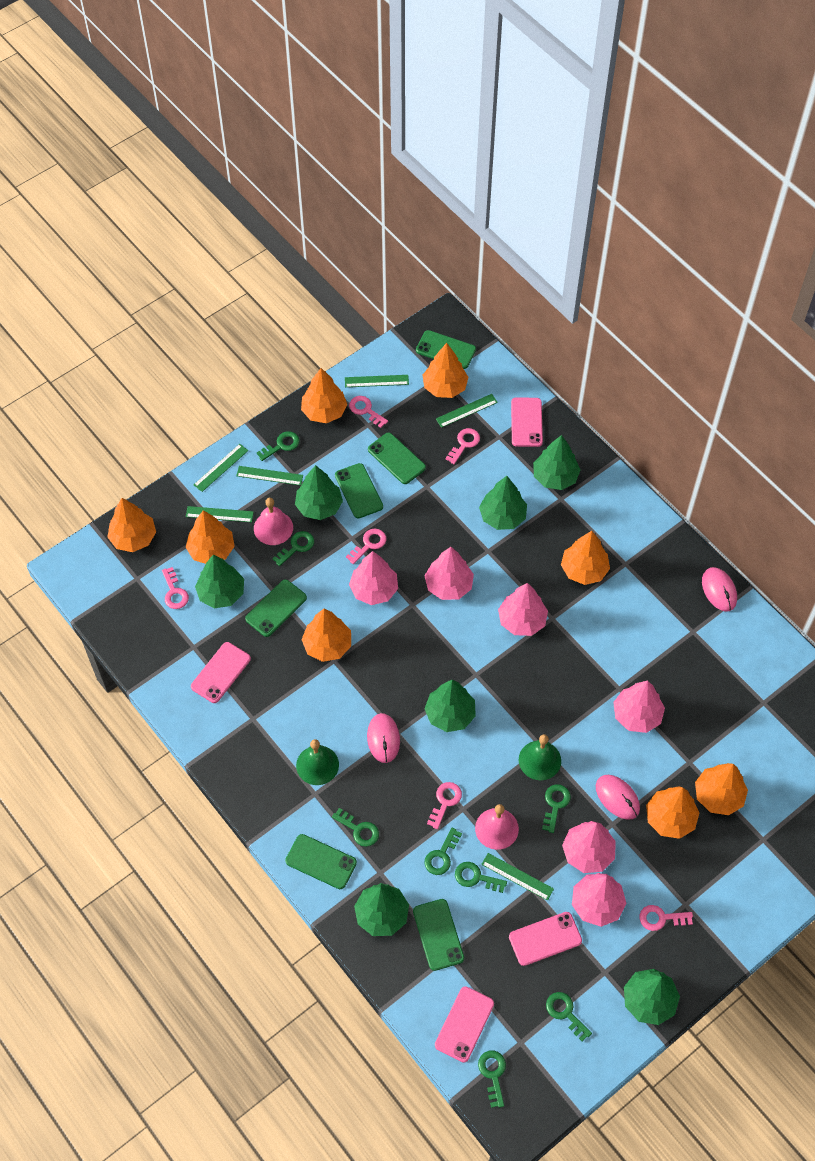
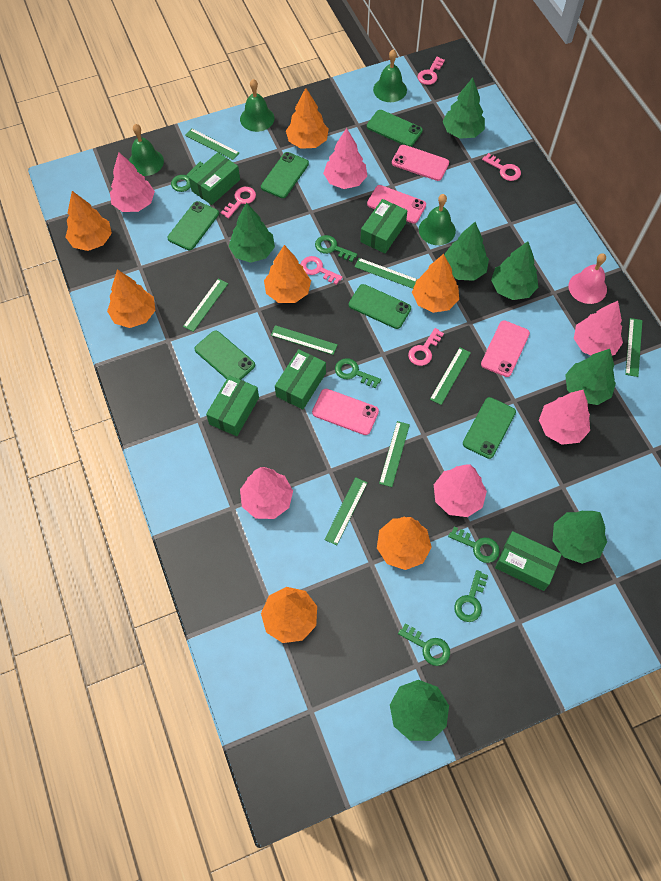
green bell: 2 -> 4
green box: 0 -> 5
green key: 8 -> 6
green ruler: 6 -> 8
orange tree: 8 -> 7
pink bell: 2 -> 1
pink key: 6 -> 5
pink mouse: 3 -> 0

